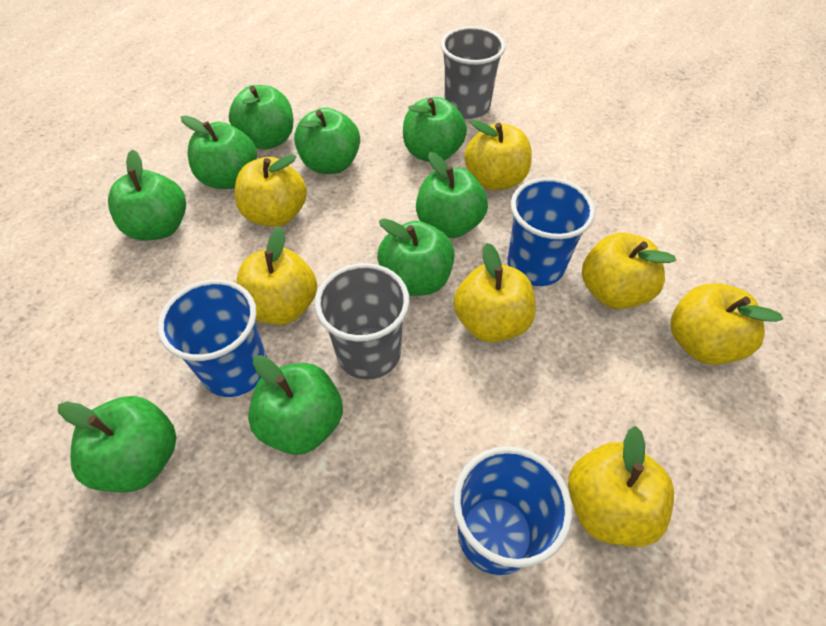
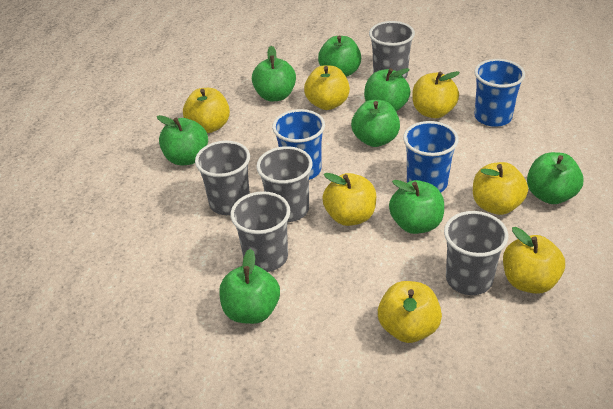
green apple: 9 -> 8
grey cup: 2 -> 5

